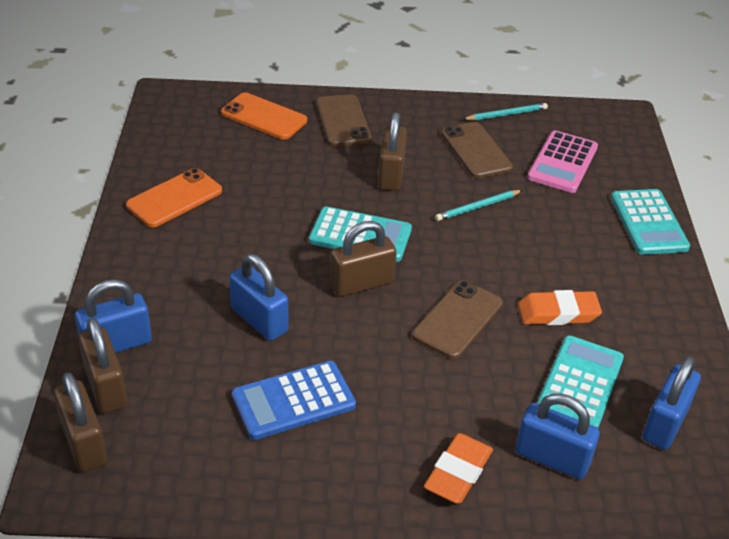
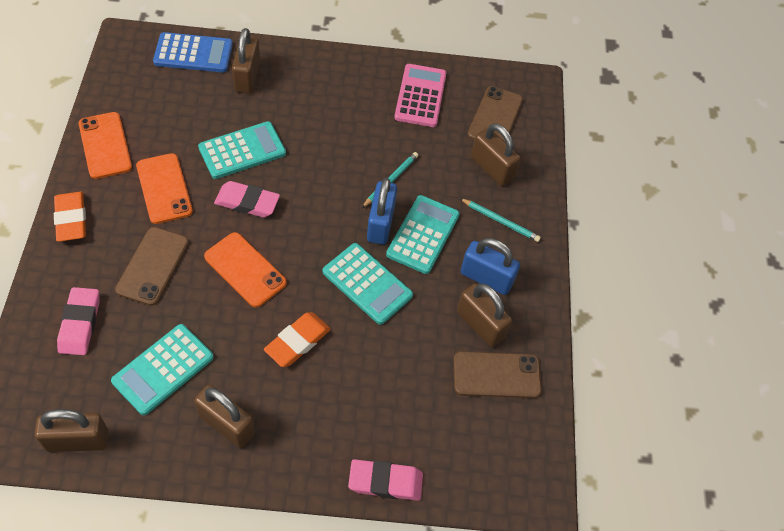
blue padlock: 4 -> 2
brown padlock: 4 -> 5
orange phone: 2 -> 3
pink eraser: 0 -> 3
turquoise calculator: 3 -> 4

